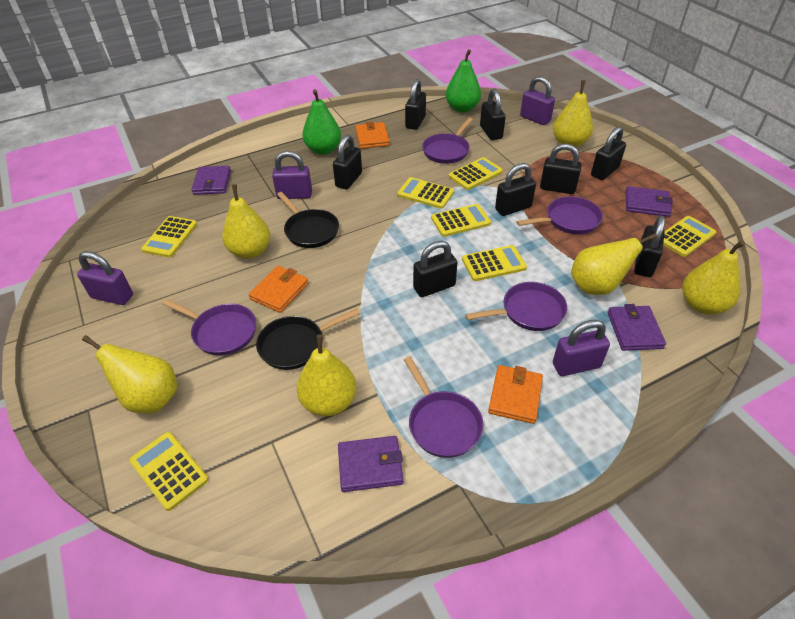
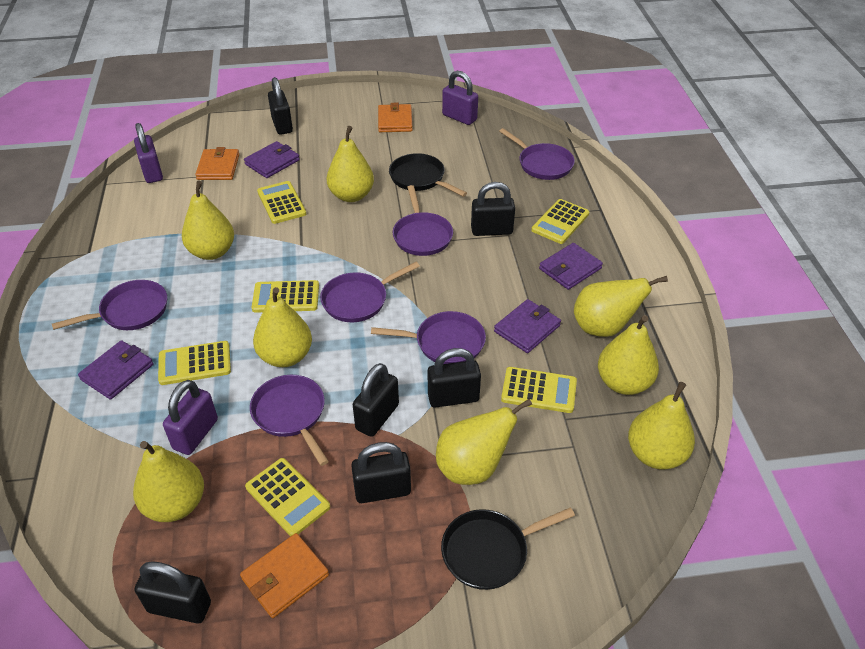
black padlock: 8 -> 6
green pear: 2 -> 0
purple padlock: 4 -> 3
purple pan: 5 -> 6
yellow calculator: 7 -> 6
yellow pear: 6 -> 8

